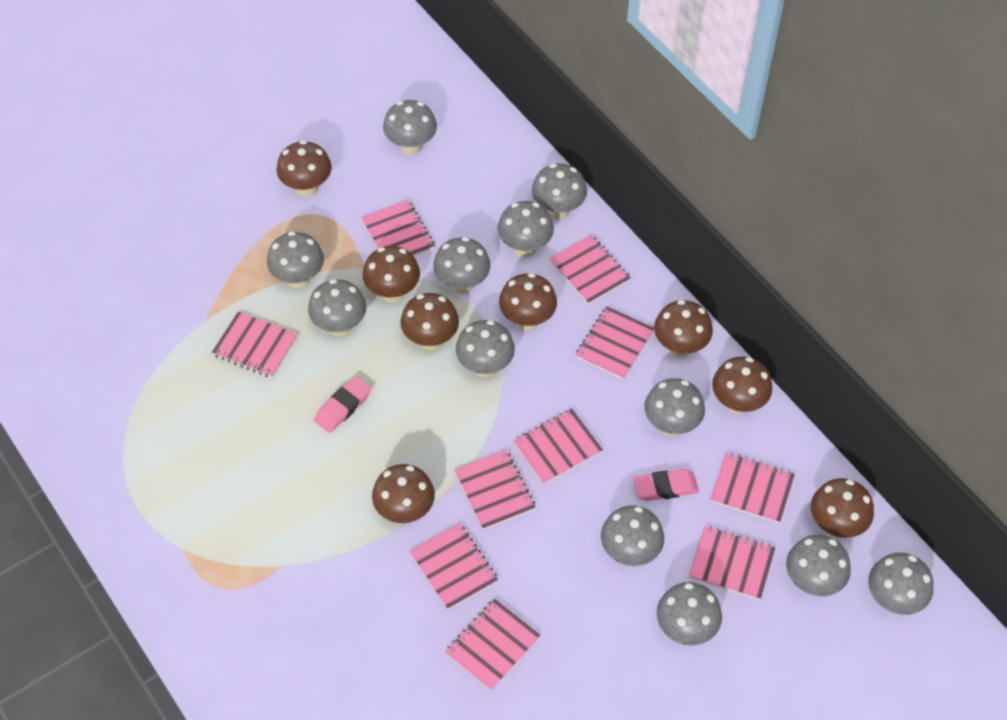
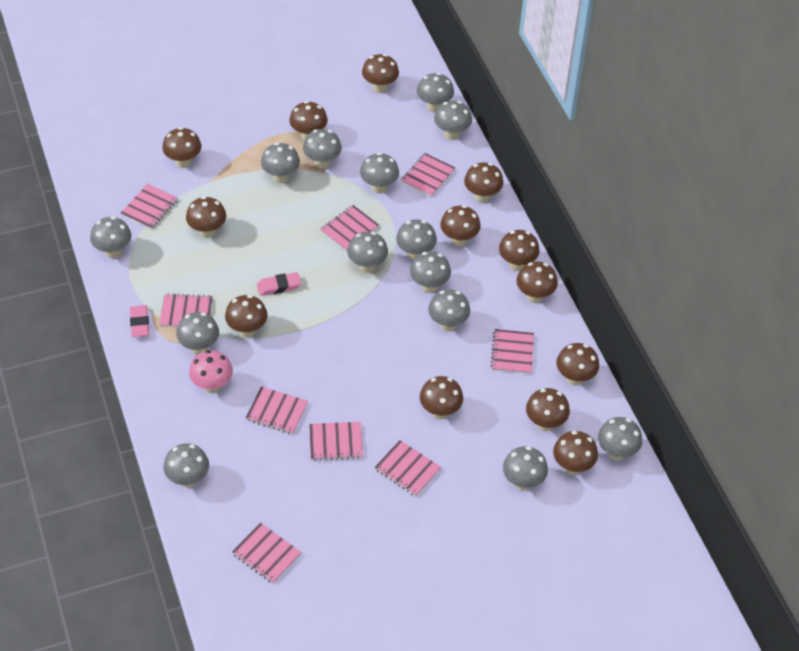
brown mushroom: 8 -> 13
grey mushroom: 12 -> 14
pink mushroom: 0 -> 1
pink notebook: 10 -> 9

